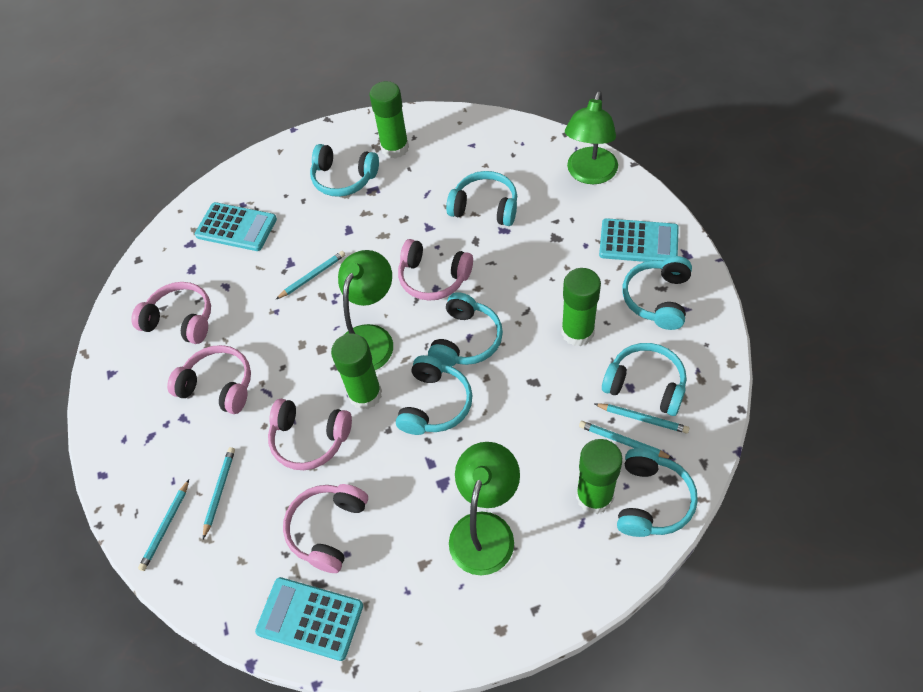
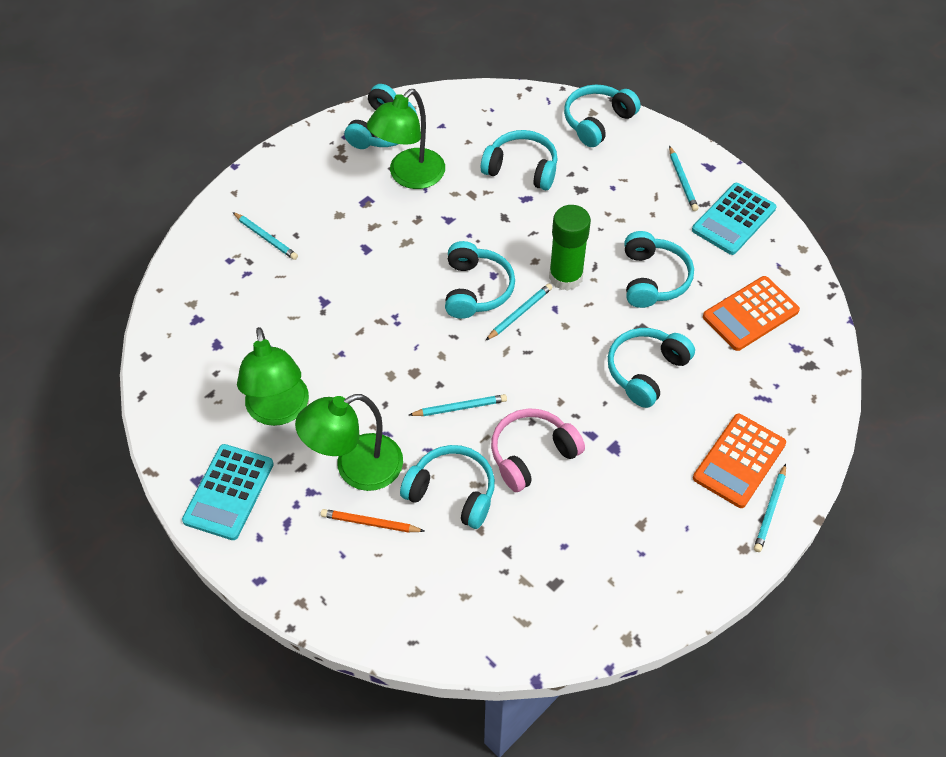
green glue stick: 4 -> 1
orange calculator: 0 -> 2
orange pencil: 0 -> 1
pink headphones: 5 -> 1
turquoise calculator: 3 -> 2

